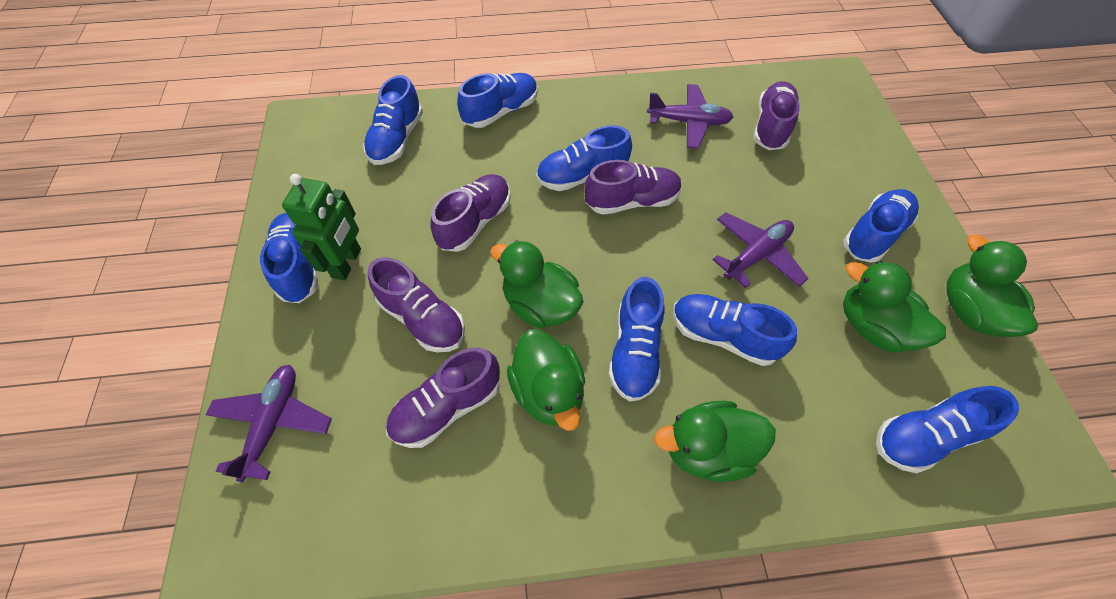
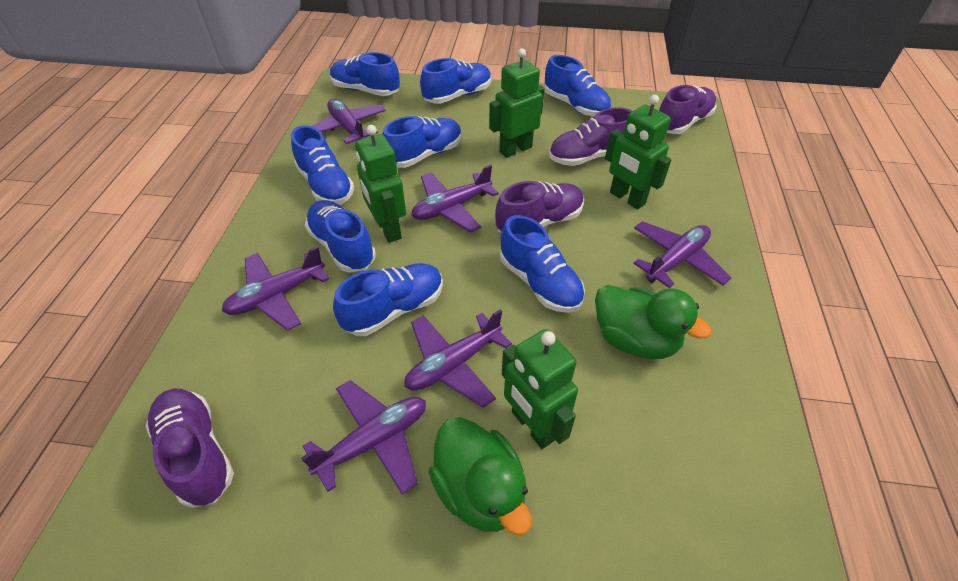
green duck: 5 -> 2
green robot: 1 -> 4
purple plane: 3 -> 6
purple shoe: 5 -> 4

